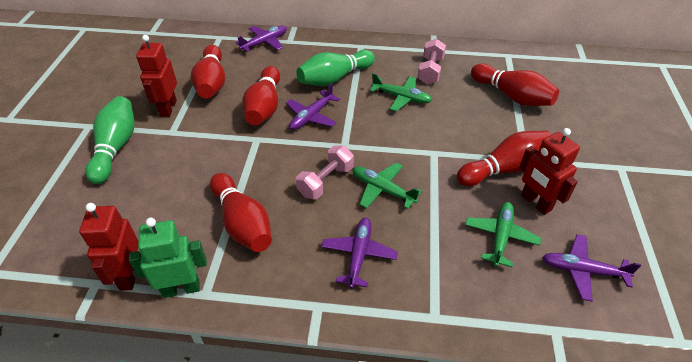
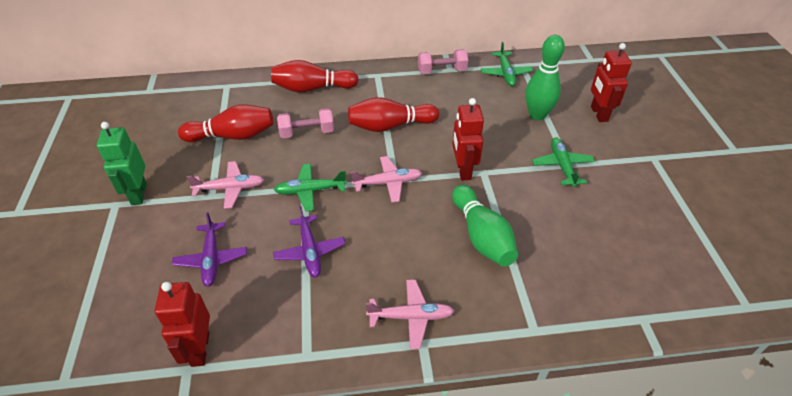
pink plane: 0 -> 3
purple plane: 4 -> 2
red bowling pin: 5 -> 3

